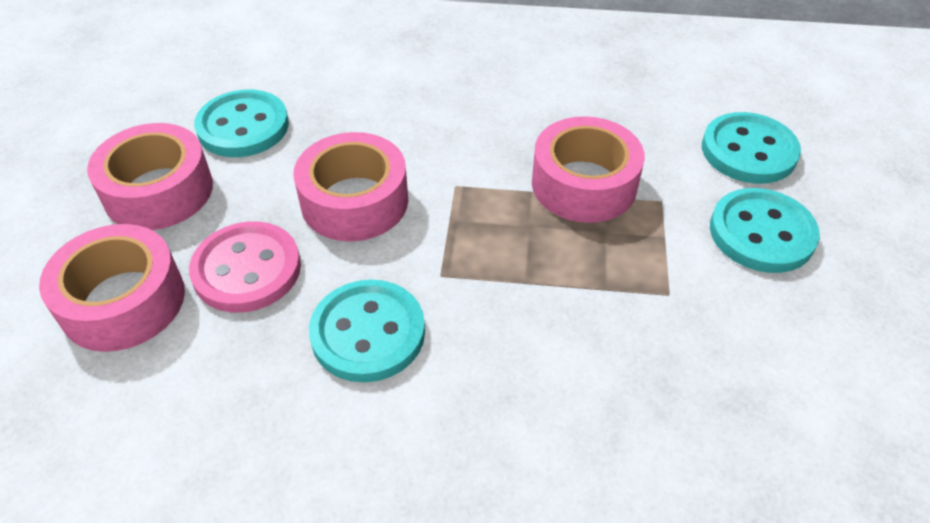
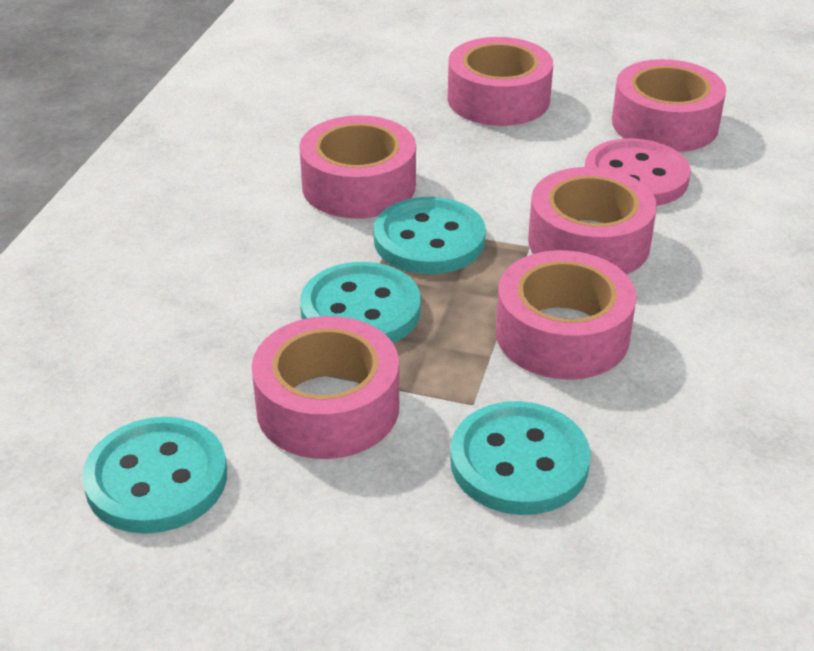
pink tape: 4 -> 6

